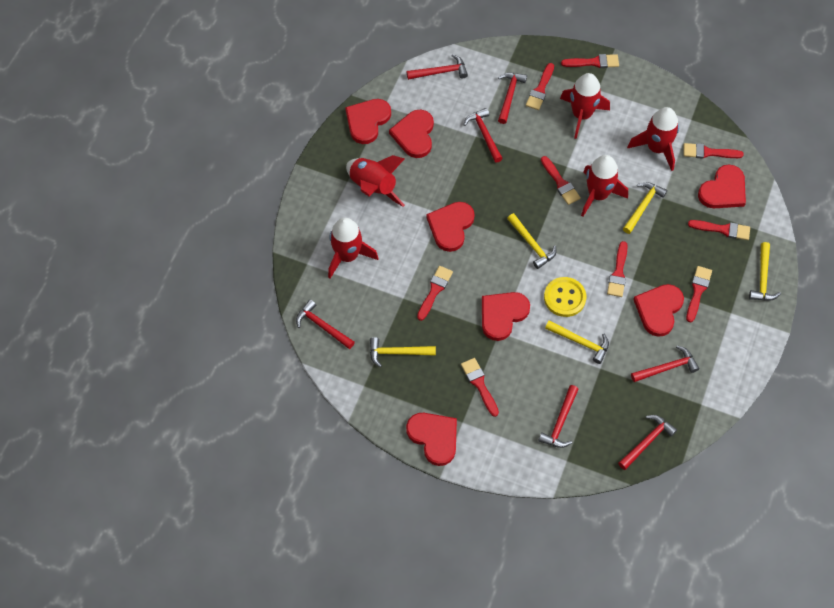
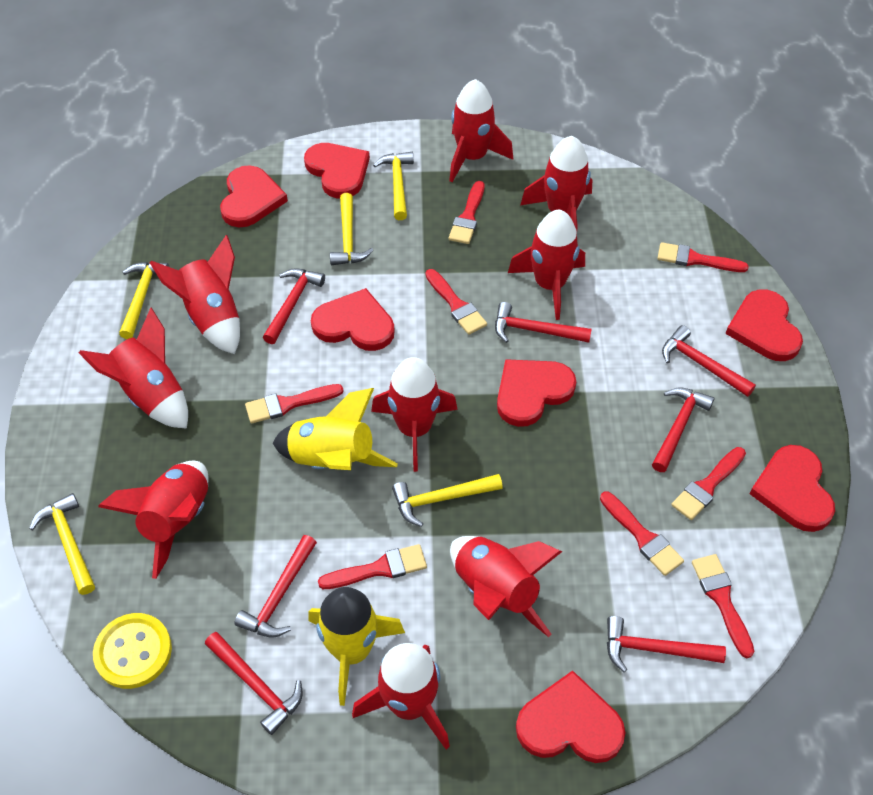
red brush: 9 -> 8
red rocket: 5 -> 9
yellow rocket: 0 -> 2

